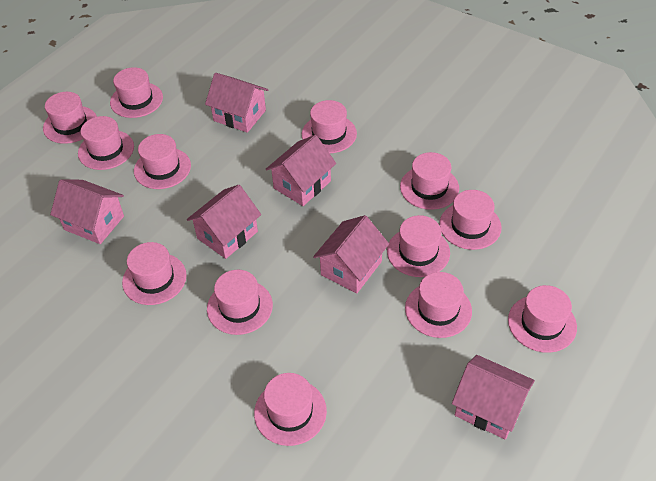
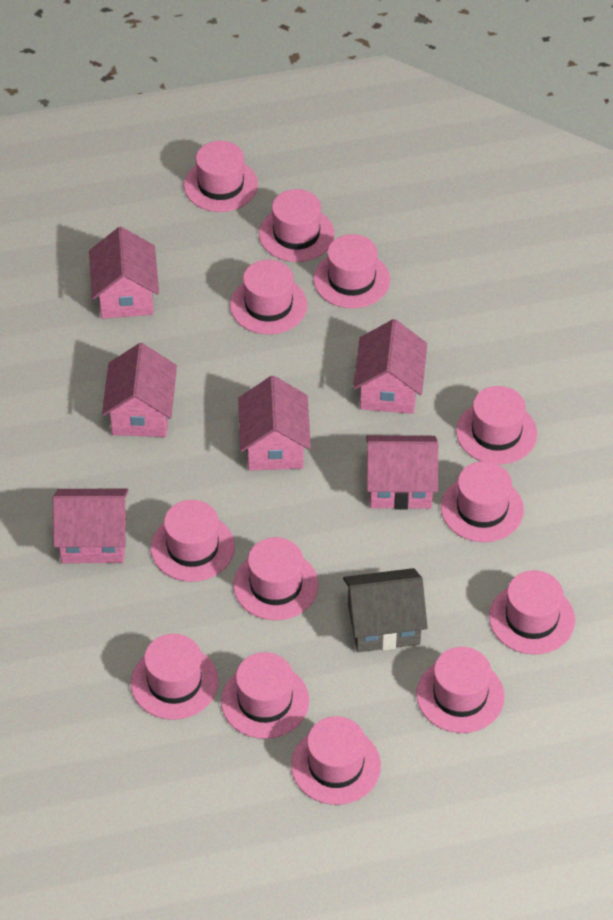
grey house: 0 -> 1

